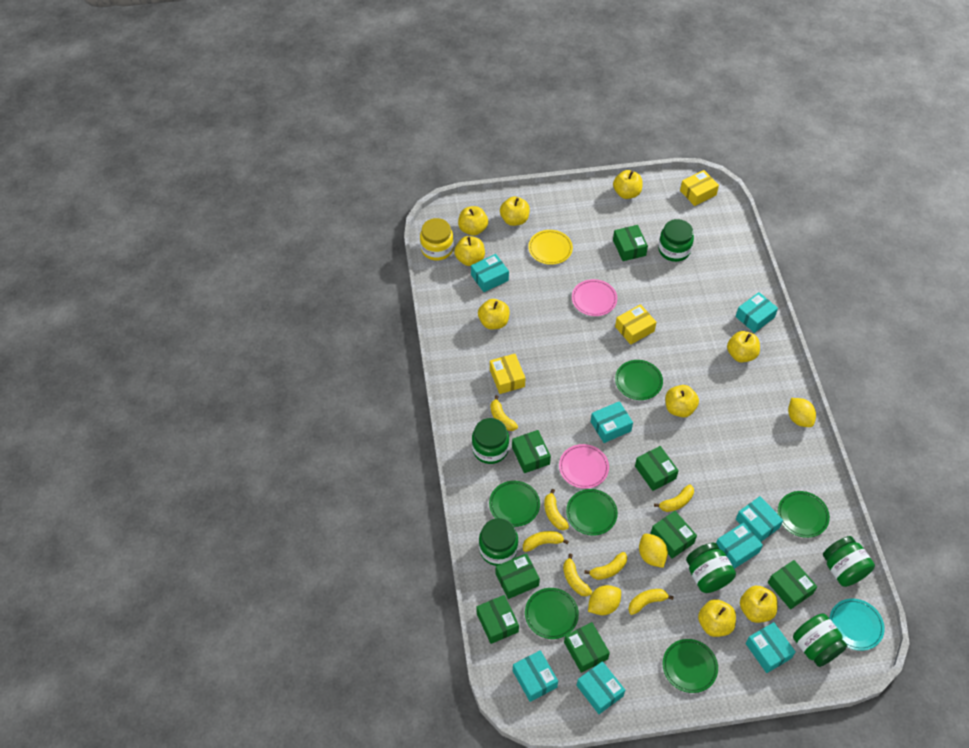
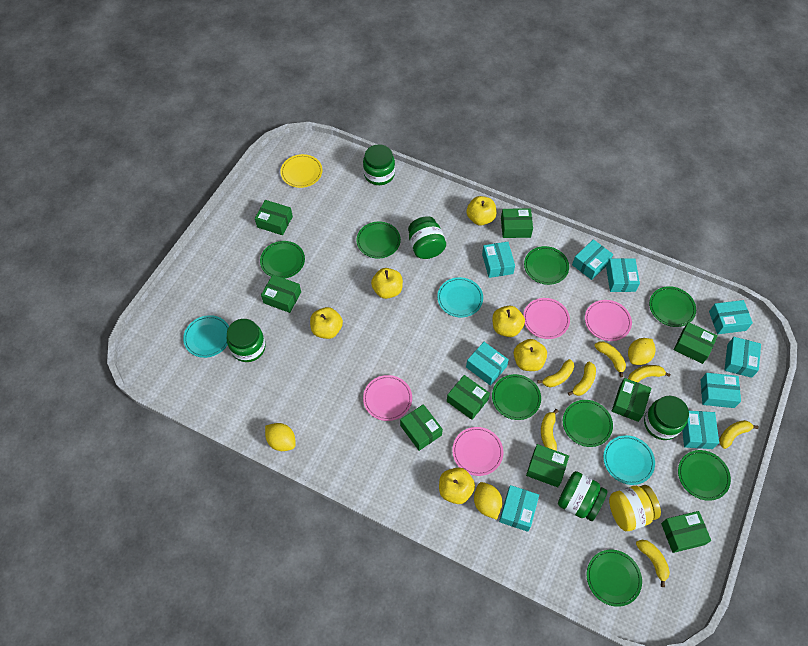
green box: 8 -> 9
green jar: 6 -> 5
green plate: 6 -> 8
pink plate: 2 -> 4
turquoise box: 8 -> 9
turquoise plate: 1 -> 3
yellow apple: 9 -> 6
yellow box: 3 -> 0

